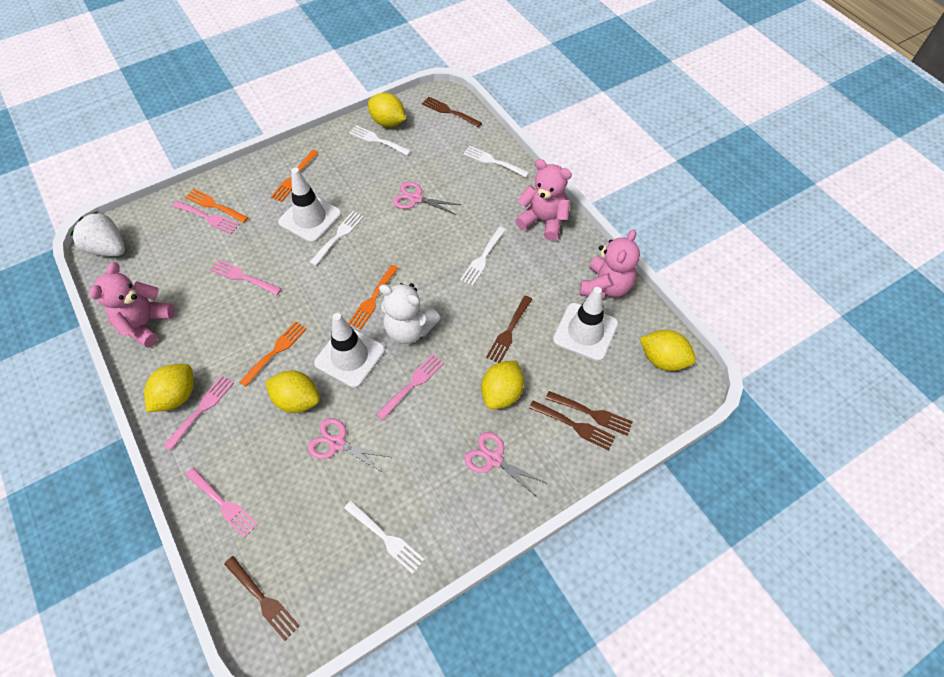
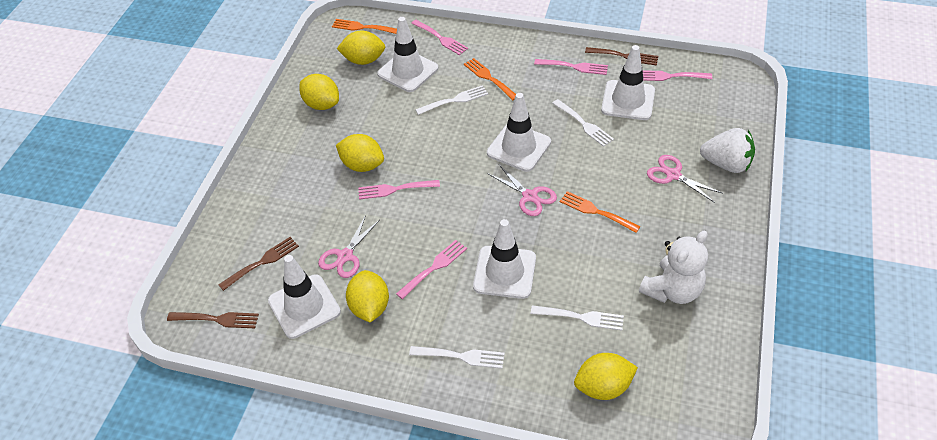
brown fork: 5 -> 3
orange fork: 4 -> 3
pink teddy bear: 3 -> 0
white fork: 5 -> 4
white traffic cone: 3 -> 5

